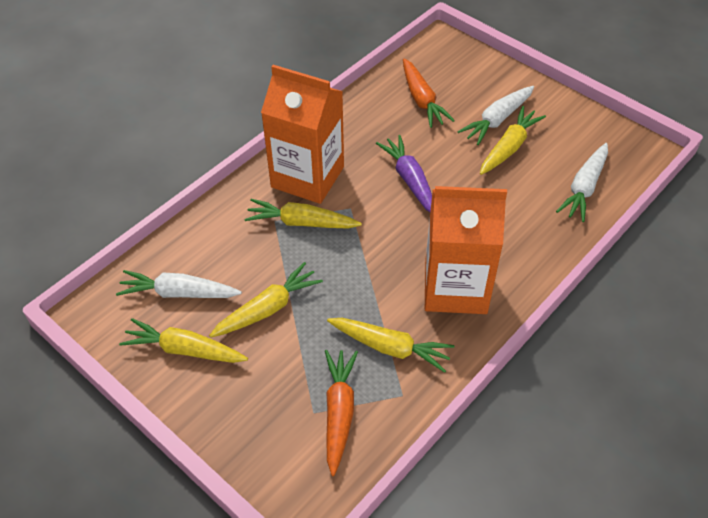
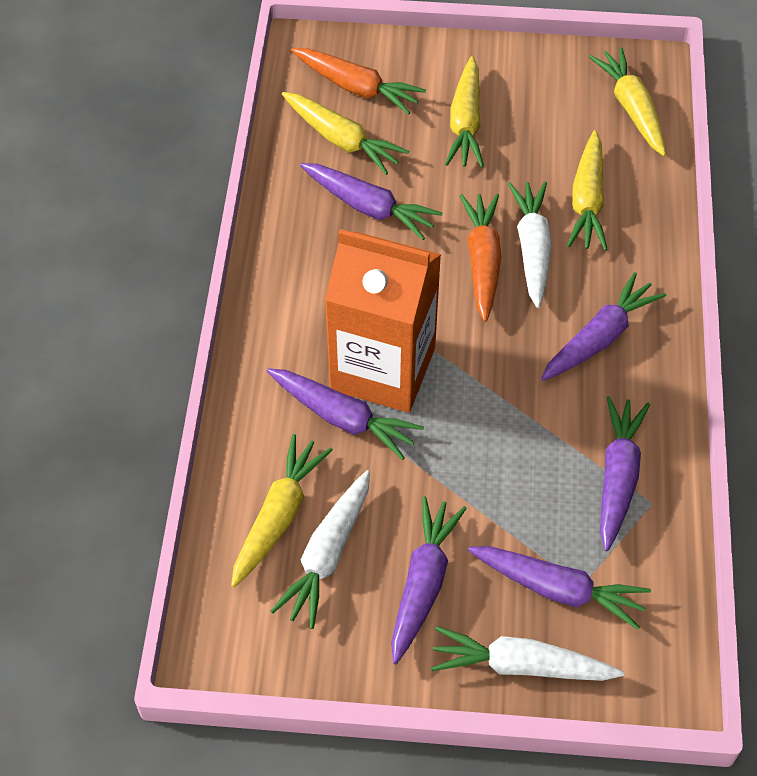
orange carton: 2 -> 1
purple carrot: 1 -> 6

